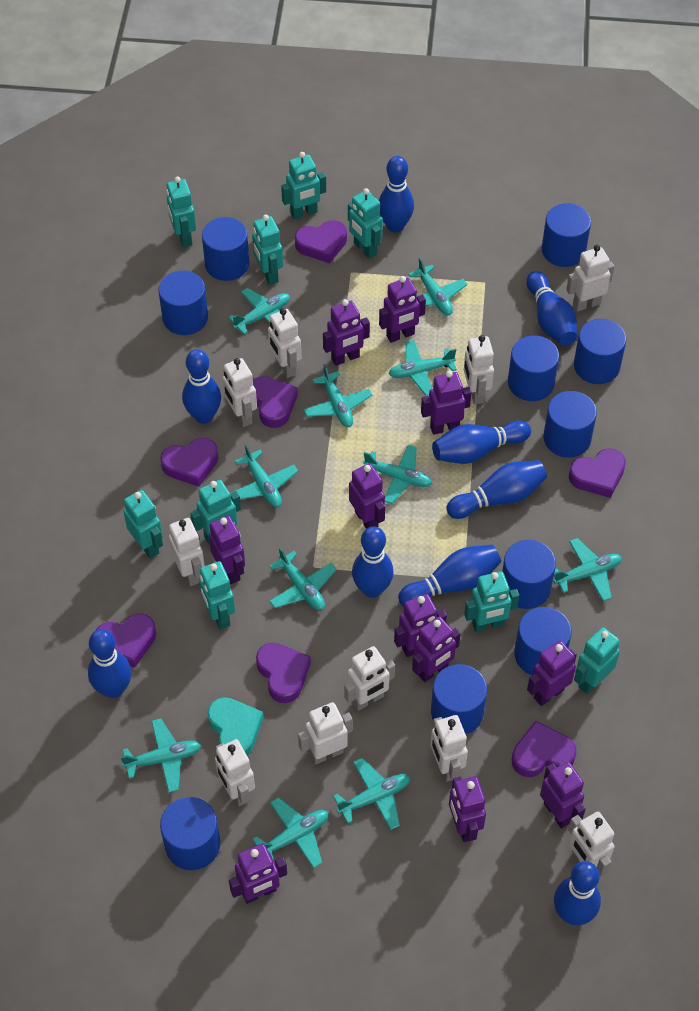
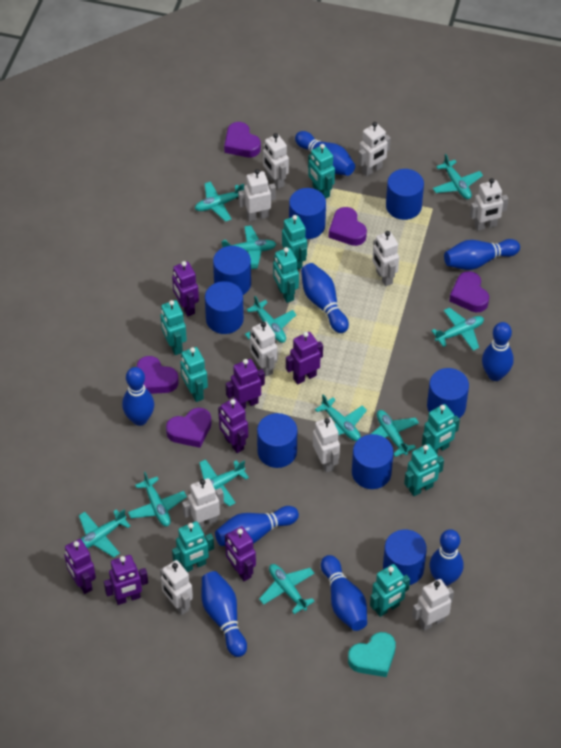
blue cylinder: 10 -> 8
purple heart: 7 -> 5
purple robot: 11 -> 7

